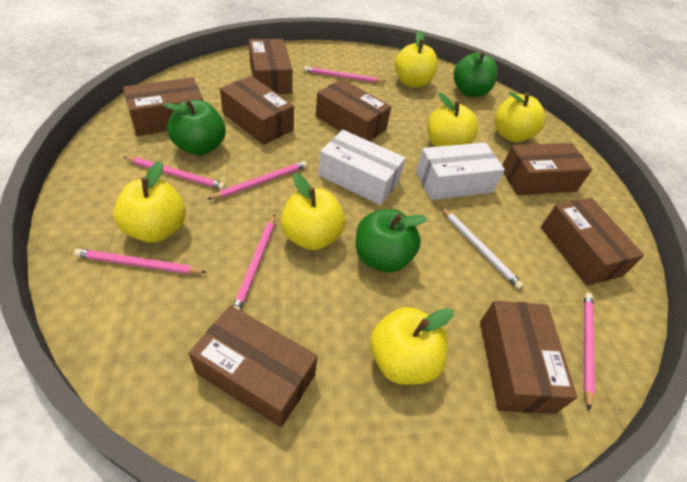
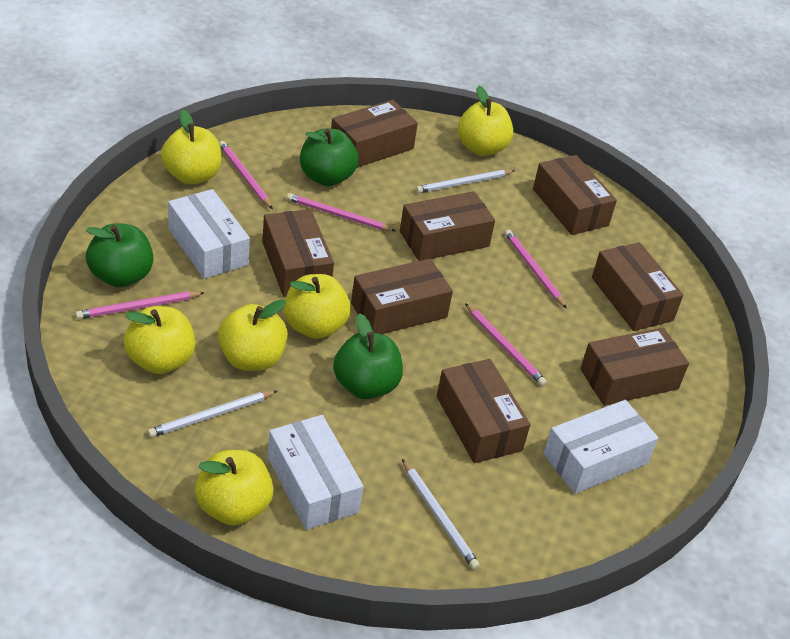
pink pencil: 6 -> 5
white box: 2 -> 3
white pencil: 1 -> 3

